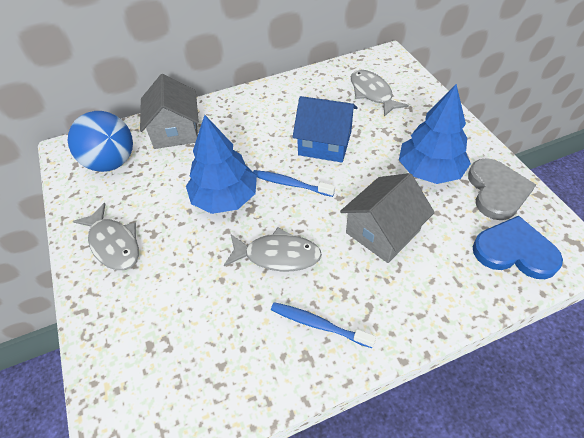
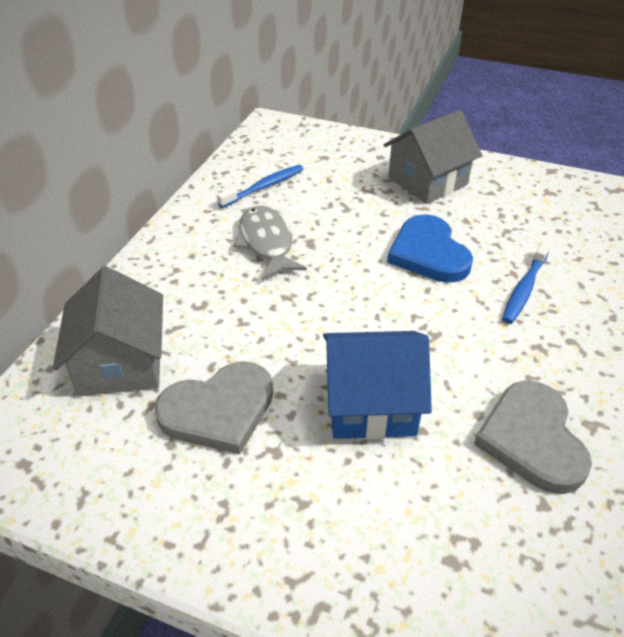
blue ball: 1 -> 0
blue tree: 2 -> 0
grey fish: 3 -> 1
grey heart: 1 -> 2

